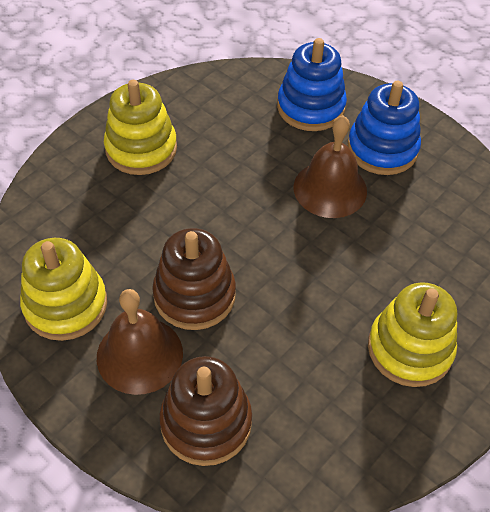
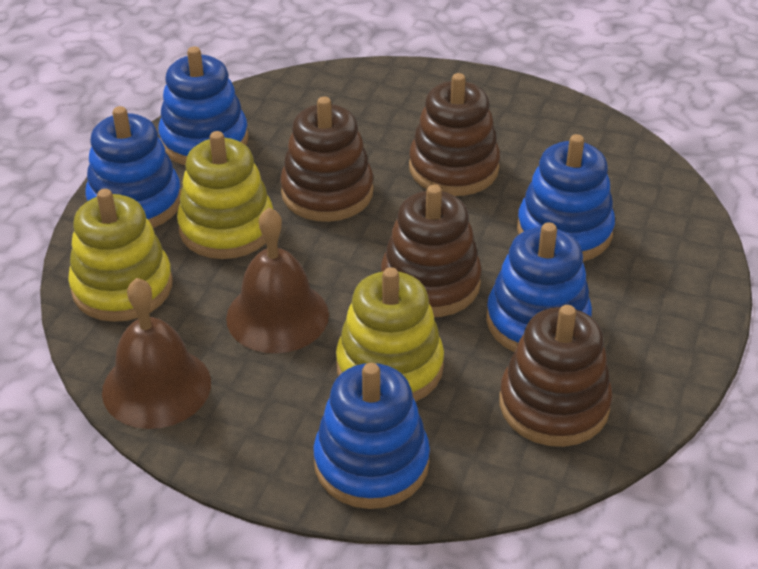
blue stacking toy: 2 -> 5
brown stacking toy: 2 -> 4

